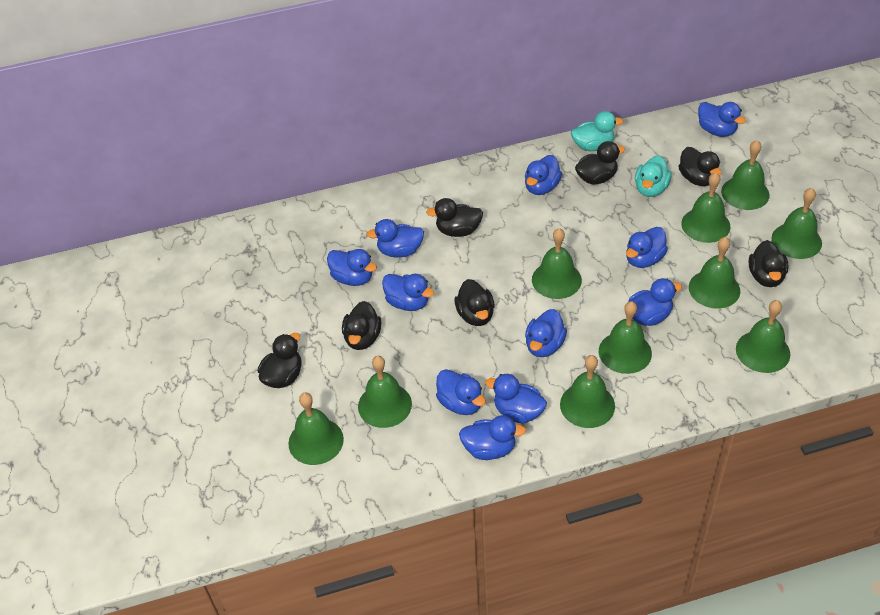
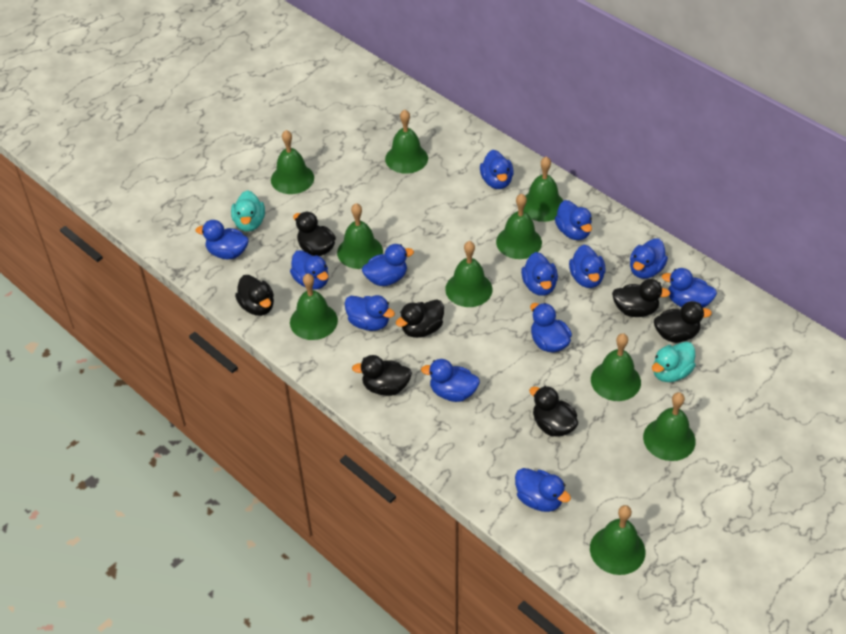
blue duck: 11 -> 13

